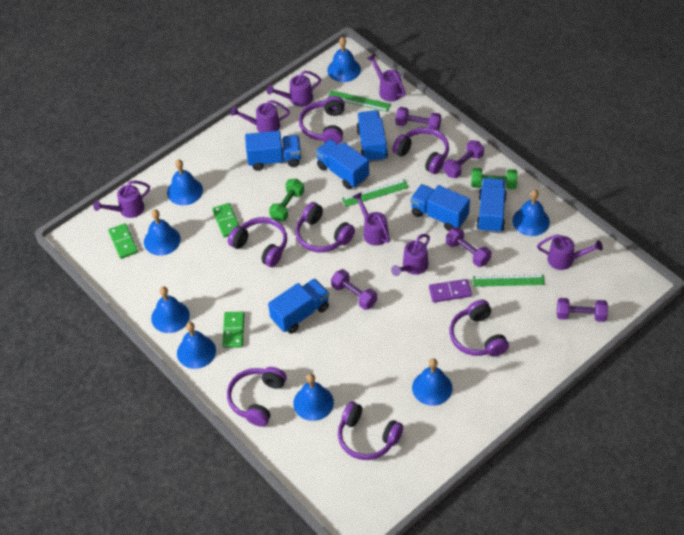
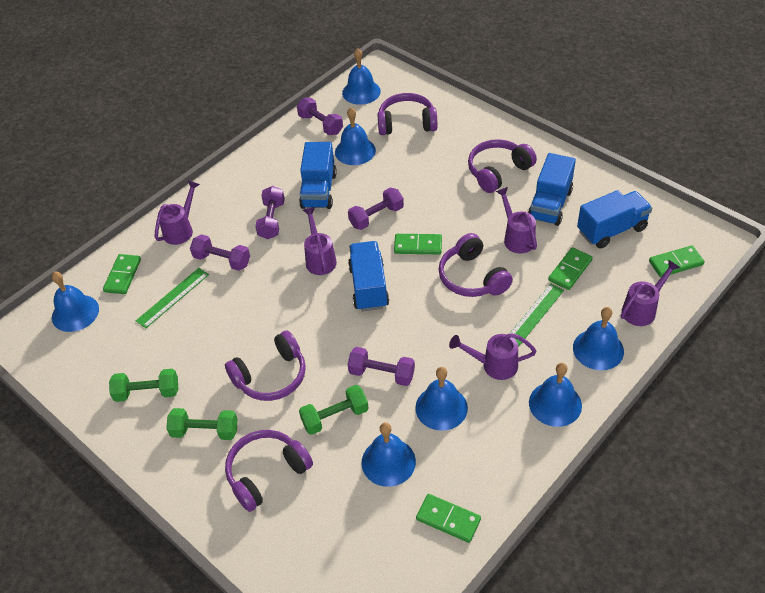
blue bell: 8 -> 7
blue truck: 6 -> 4
green domino: 3 -> 5
green dumbbell: 2 -> 3
green ruler: 3 -> 2
purple domino: 1 -> 0
purple headphones: 7 -> 5
purple watering can: 7 -> 5

